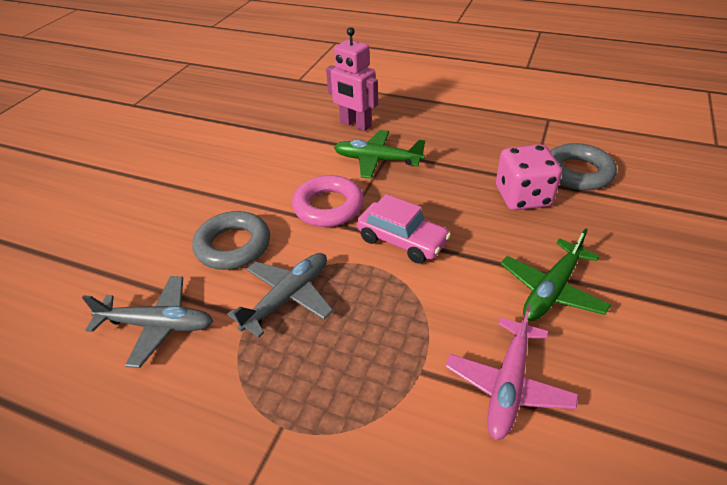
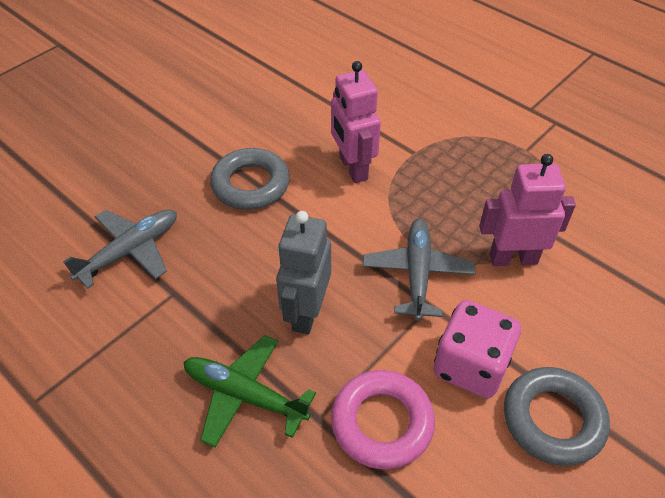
green plane: 2 -> 1
grey robot: 0 -> 1
pink car: 1 -> 0
pink plane: 1 -> 0
pink robot: 1 -> 2

